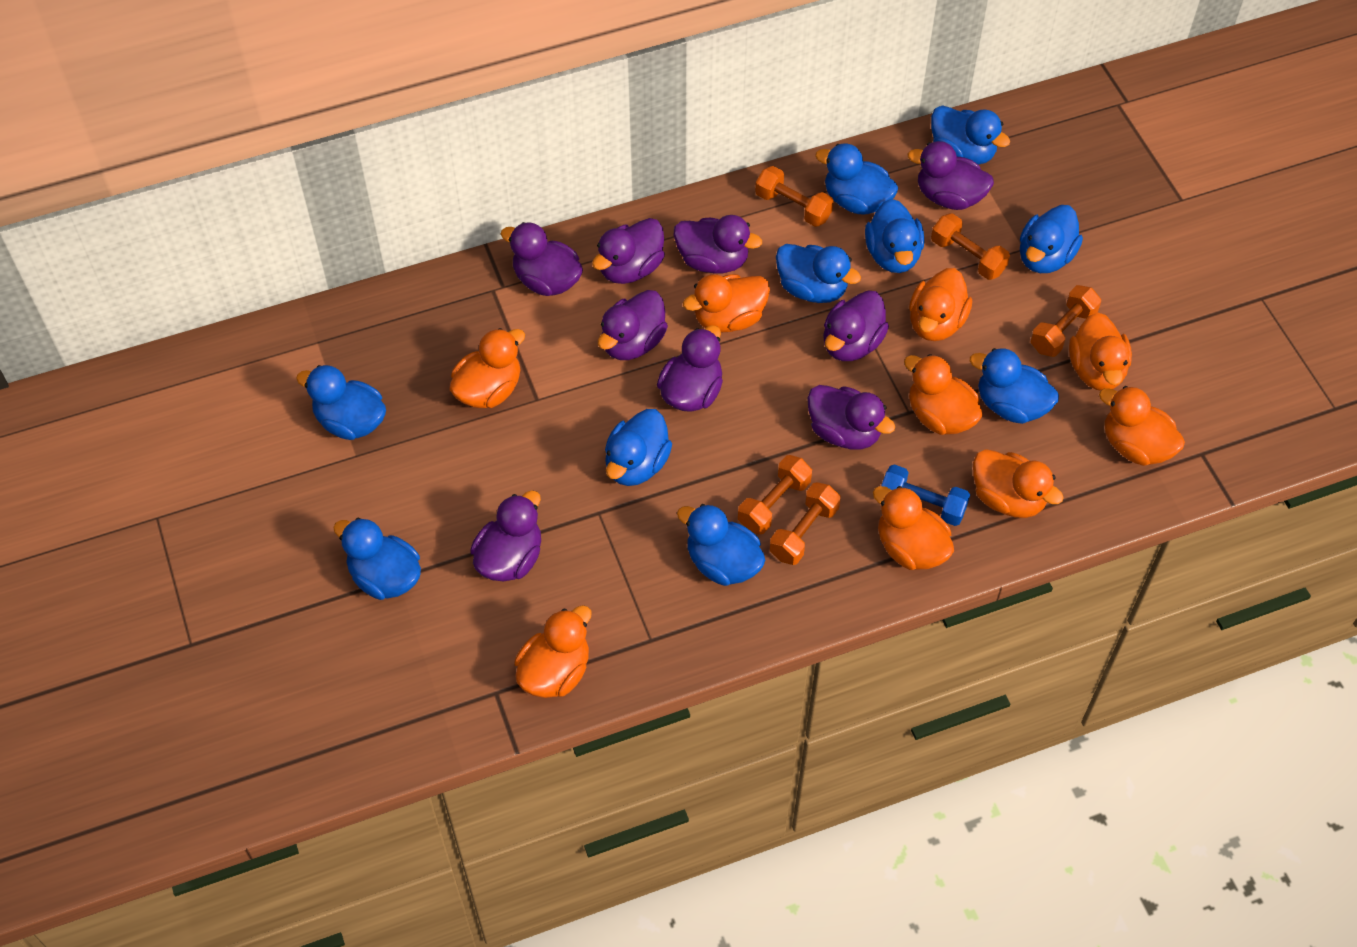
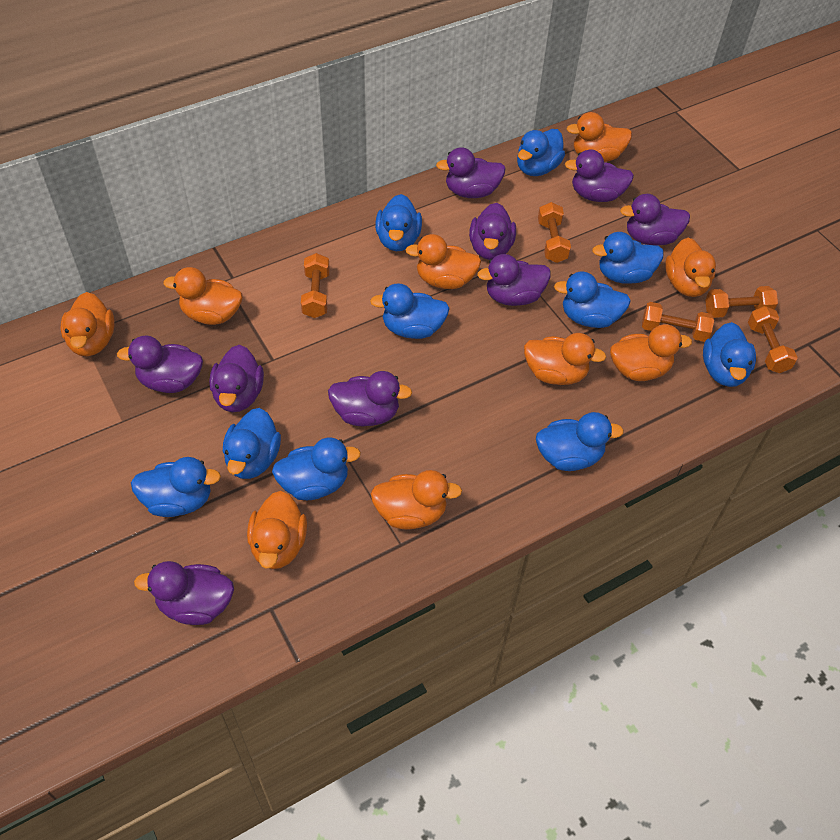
blue dumbbell: 1 -> 0

